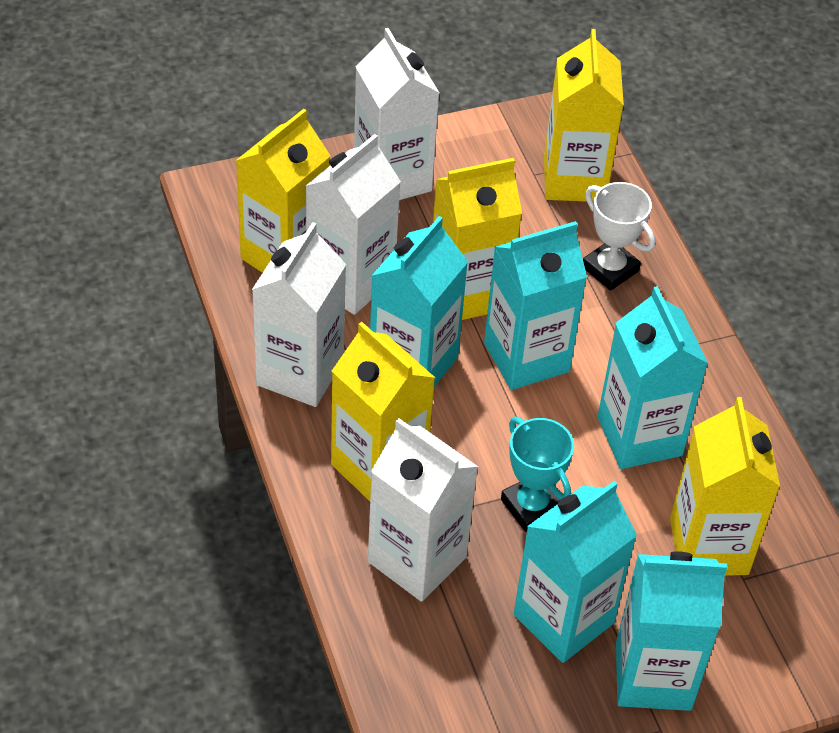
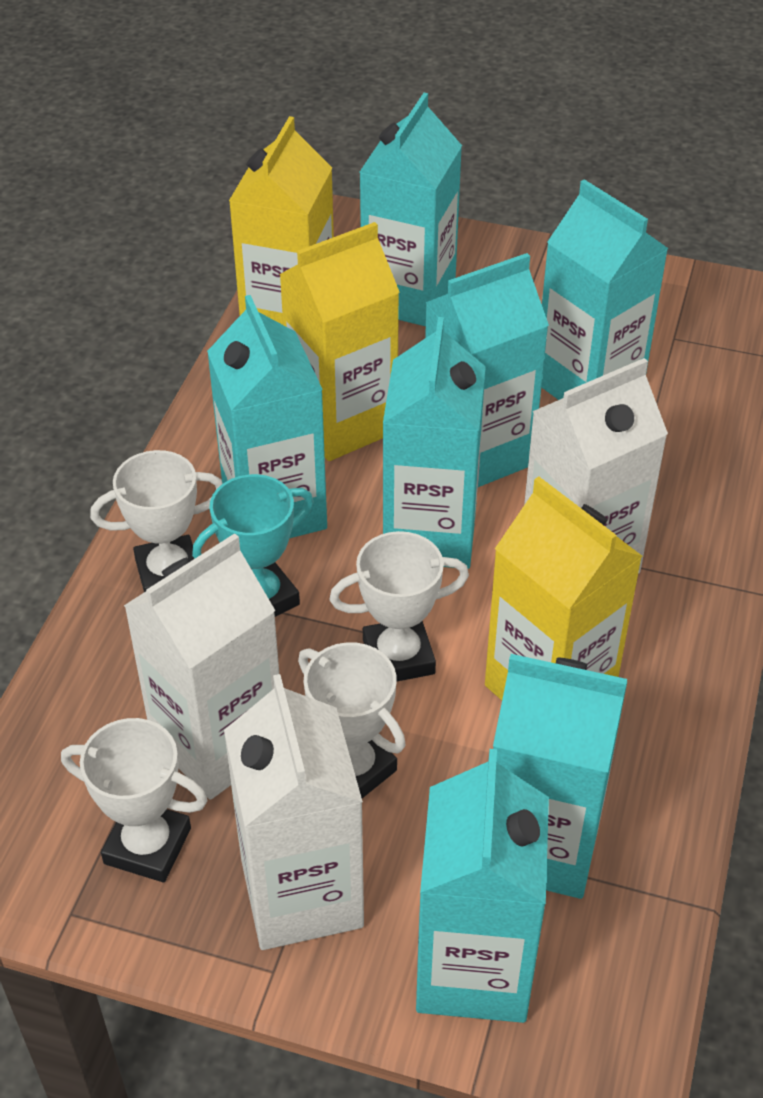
turquoise carton: 5 -> 7
white carton: 4 -> 3
white trophy: 1 -> 4
yellow carton: 5 -> 3

